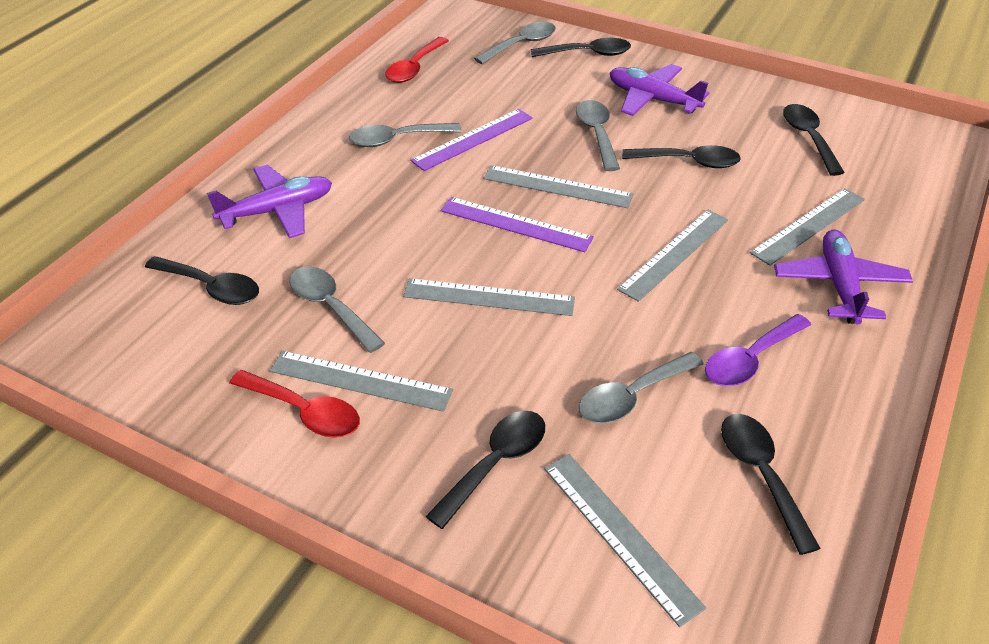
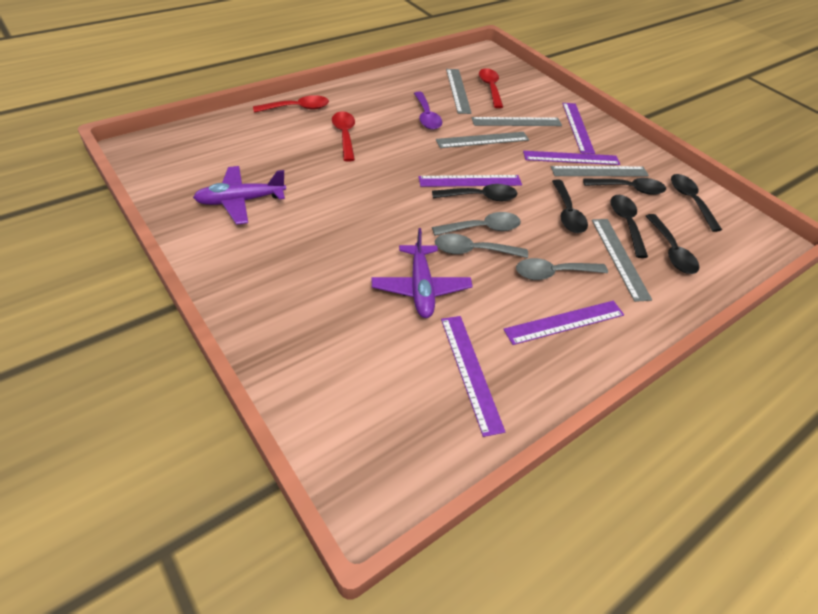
grey ruler: 6 -> 5
grey spoon: 5 -> 3
purple plane: 3 -> 2
purple ruler: 2 -> 5
red spoon: 2 -> 3

